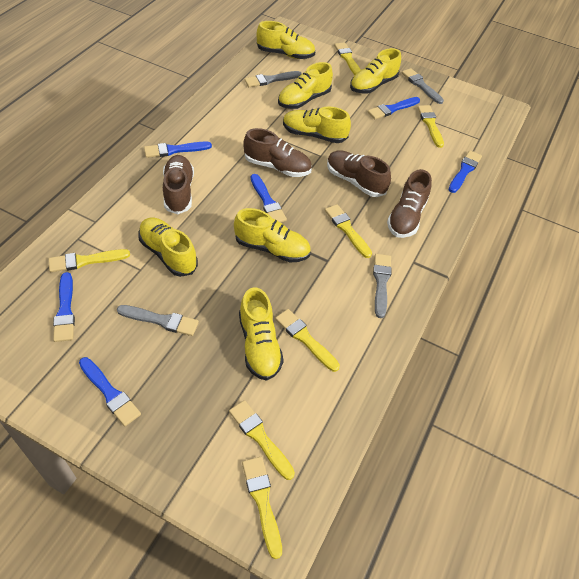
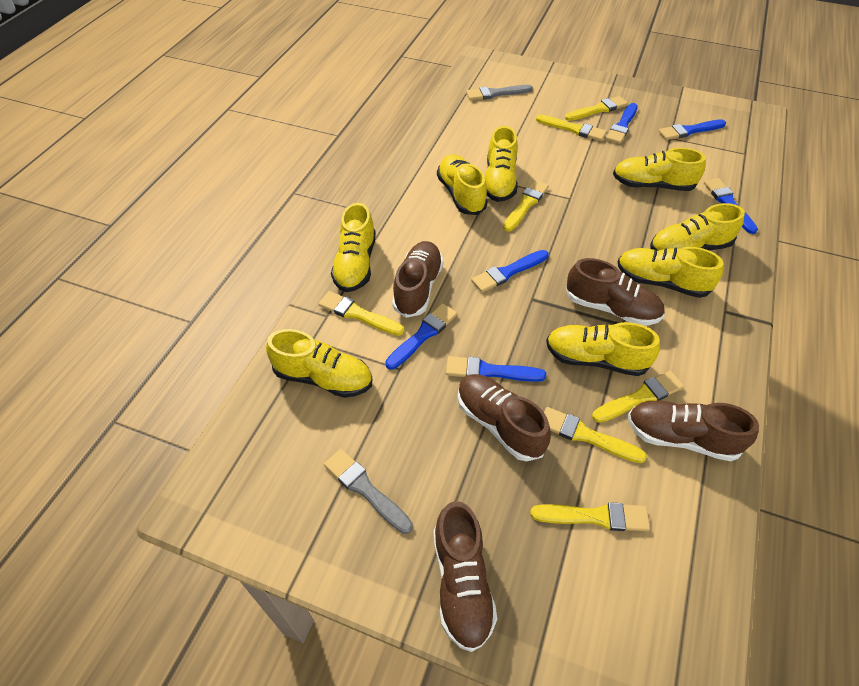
brown shoe: 4 -> 5
grey brush: 4 -> 2
yellow shoe: 7 -> 8

